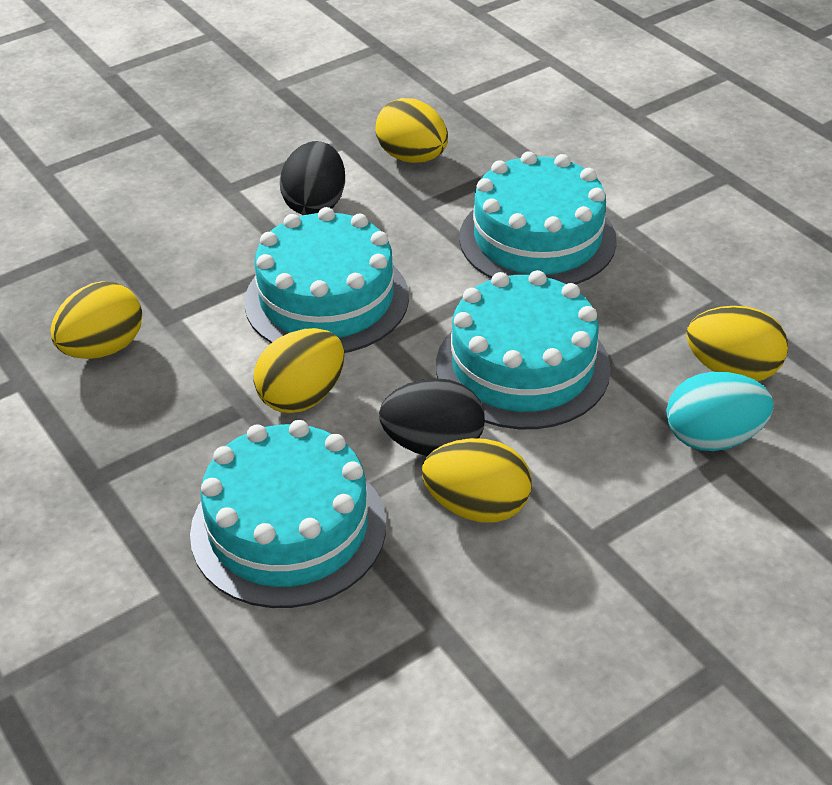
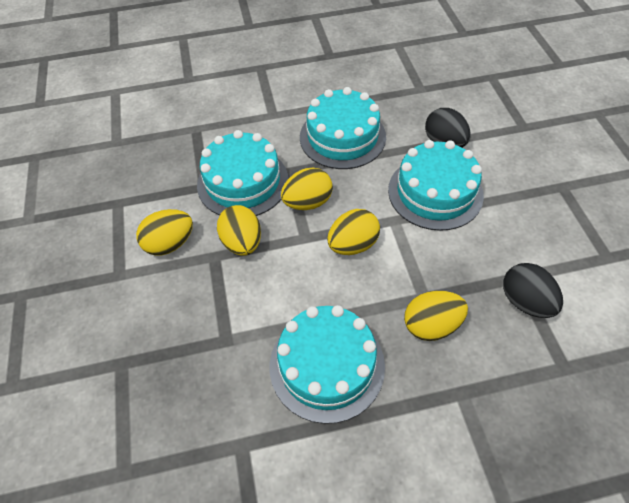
turquoise egg: 1 -> 0

